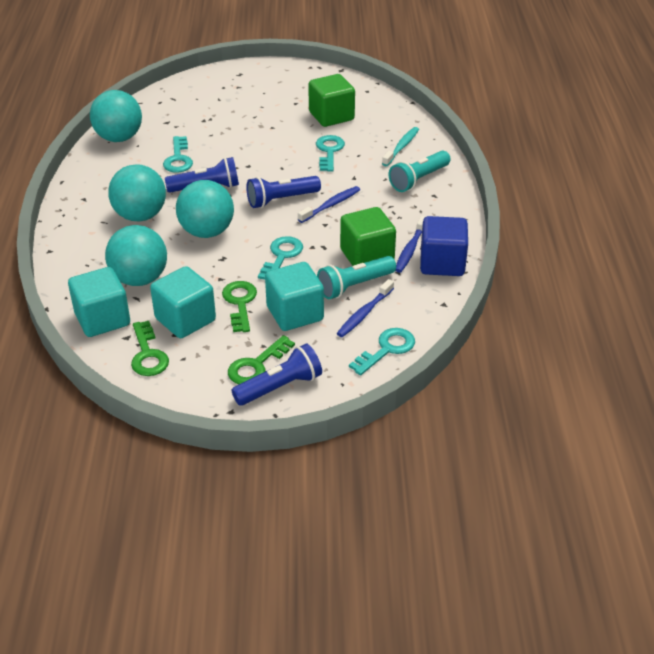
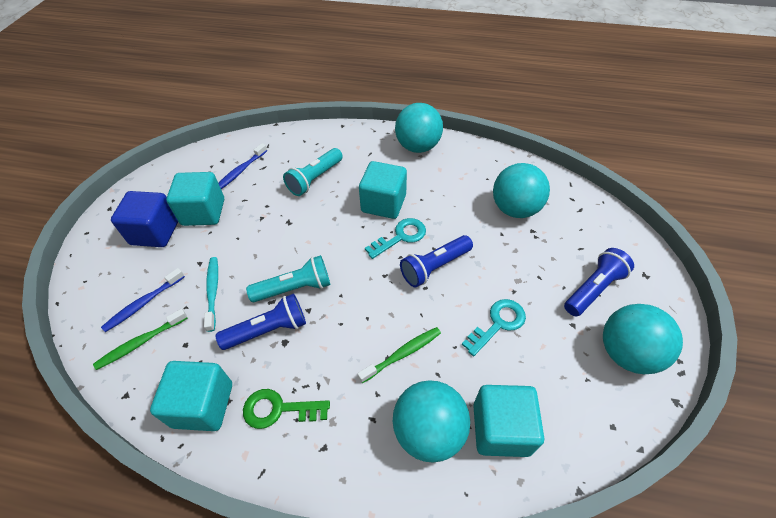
blue toothbrush: 3 -> 2
green cube: 2 -> 0
green key: 3 -> 1
green toothbrush: 0 -> 2
turquoise cube: 3 -> 4
turquoise key: 4 -> 2

